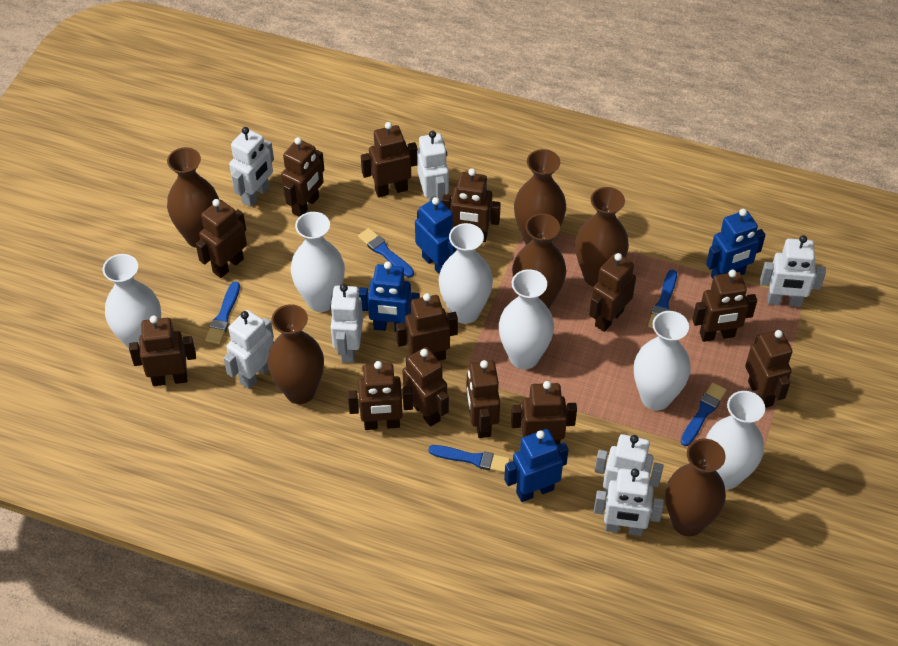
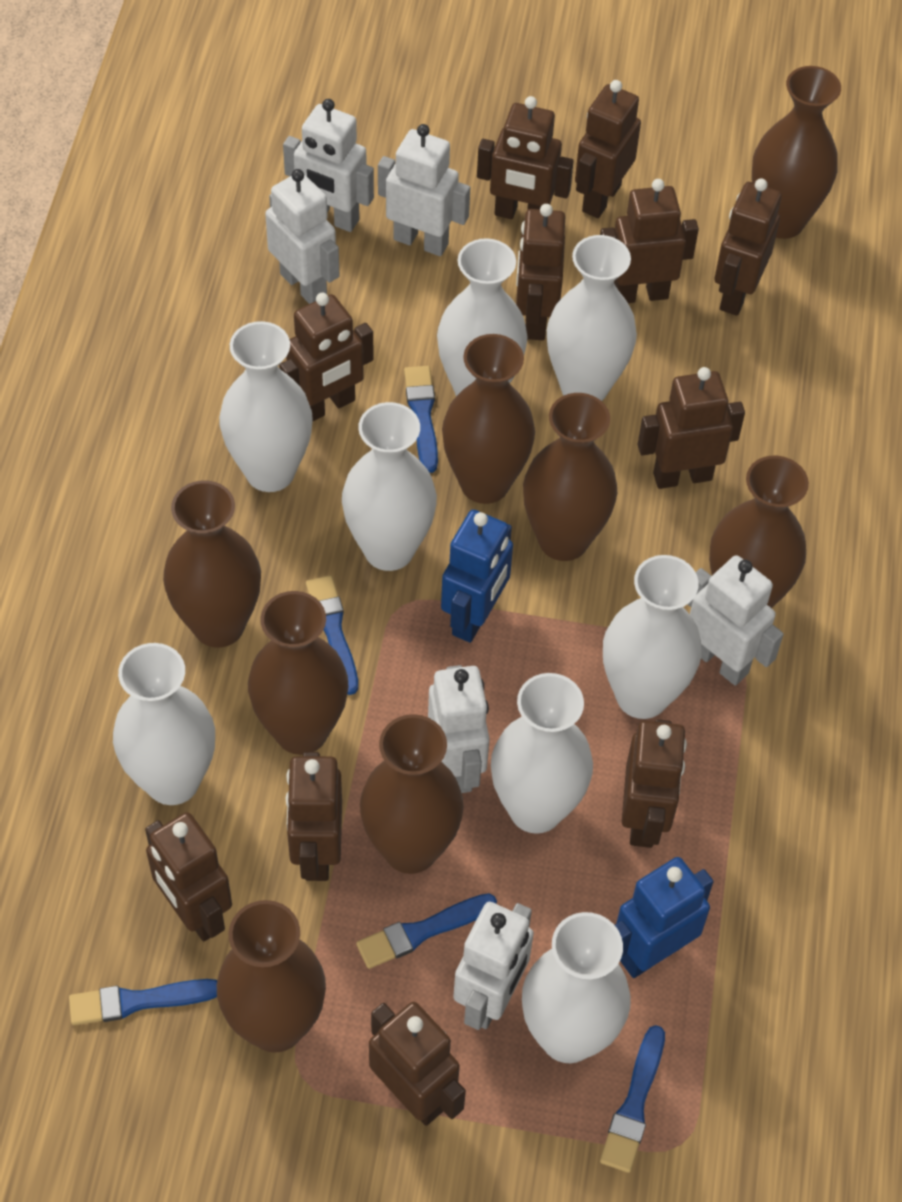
blue robot: 4 -> 2
brown robot: 13 -> 11
brown vase: 6 -> 8
white robot: 7 -> 6
white vase: 6 -> 8

